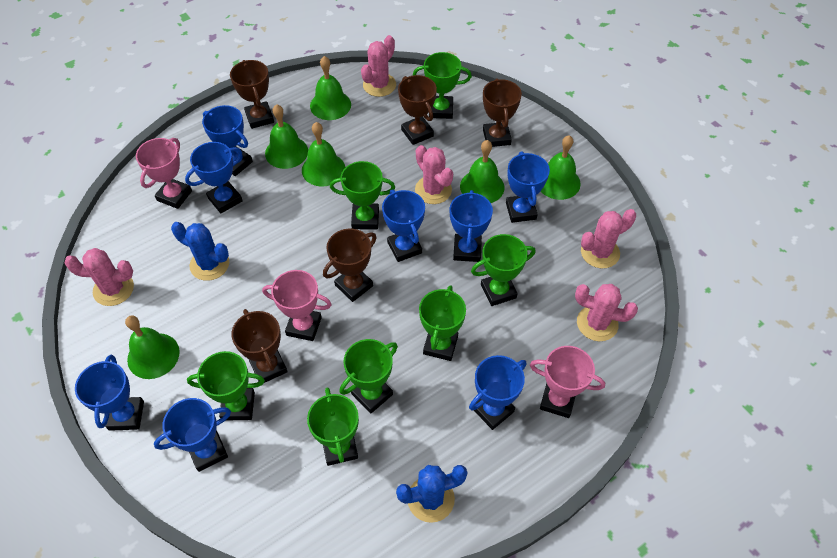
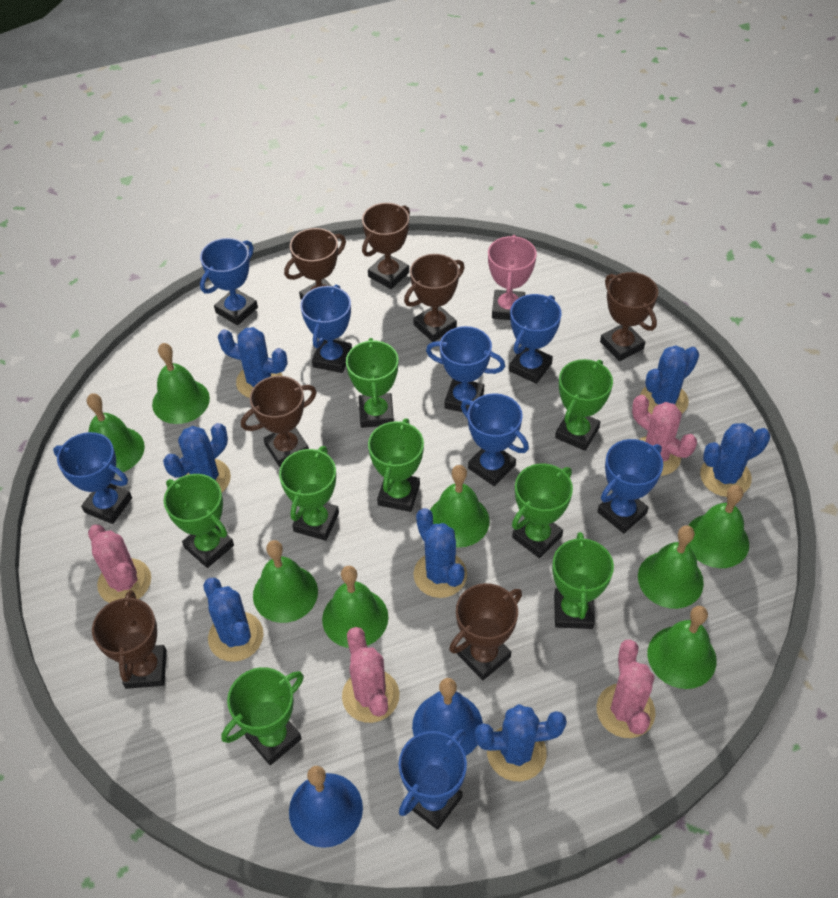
blue bell: 0 -> 2
blue cactus: 2 -> 7
brown trophy: 5 -> 7
green bell: 6 -> 8
green trophy: 7 -> 8
pink cactus: 5 -> 4
pink trophy: 3 -> 1

